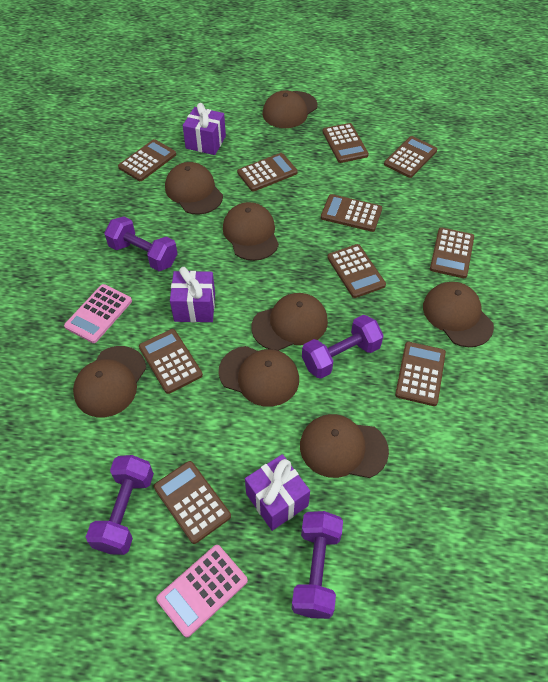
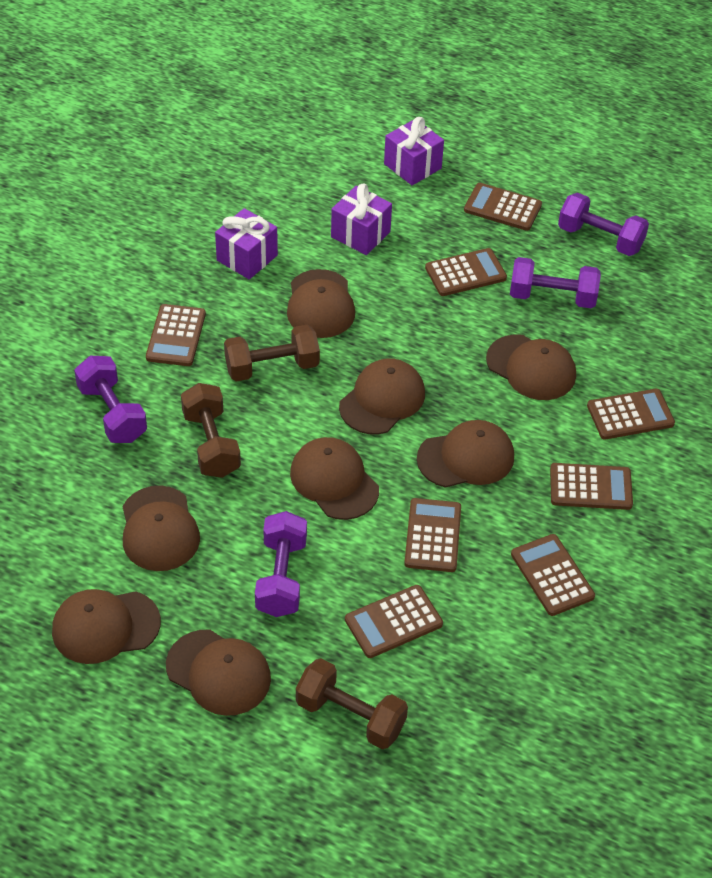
brown calculator: 10 -> 8
brown dumbbell: 0 -> 3
pink calculator: 2 -> 0

